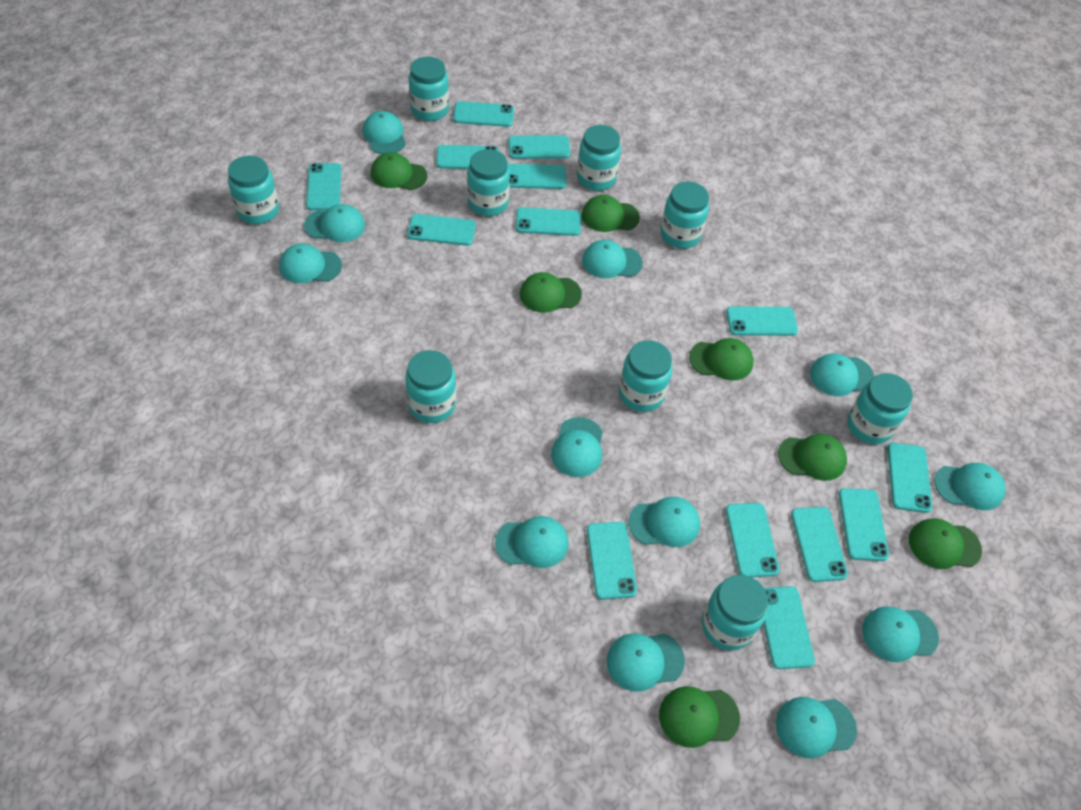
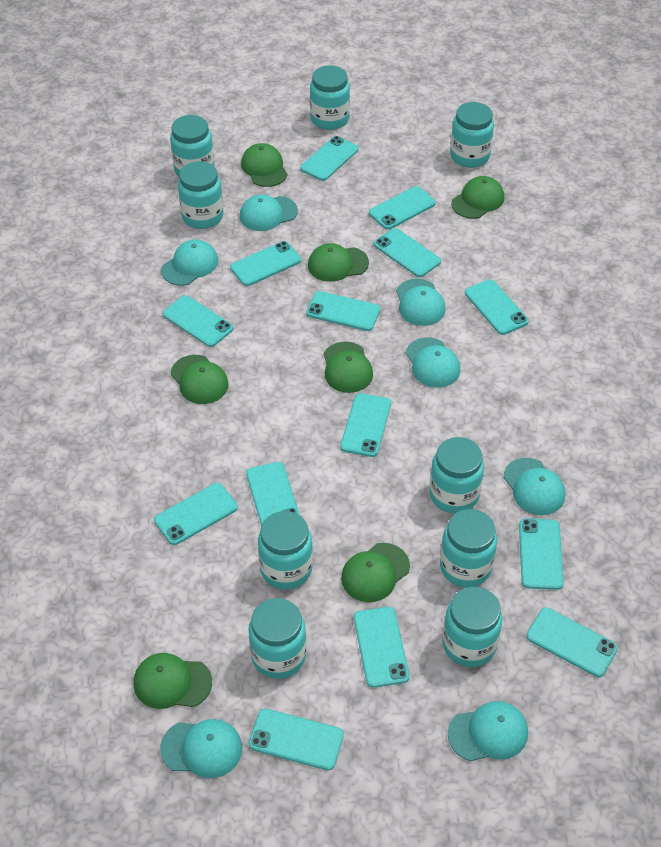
turquoise cap: 12 -> 7

